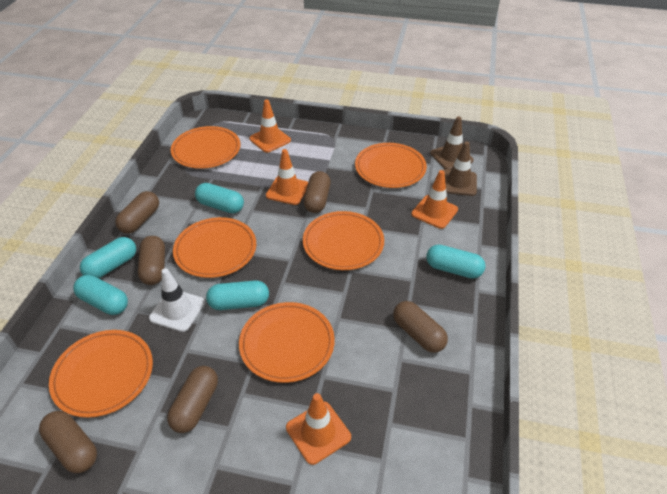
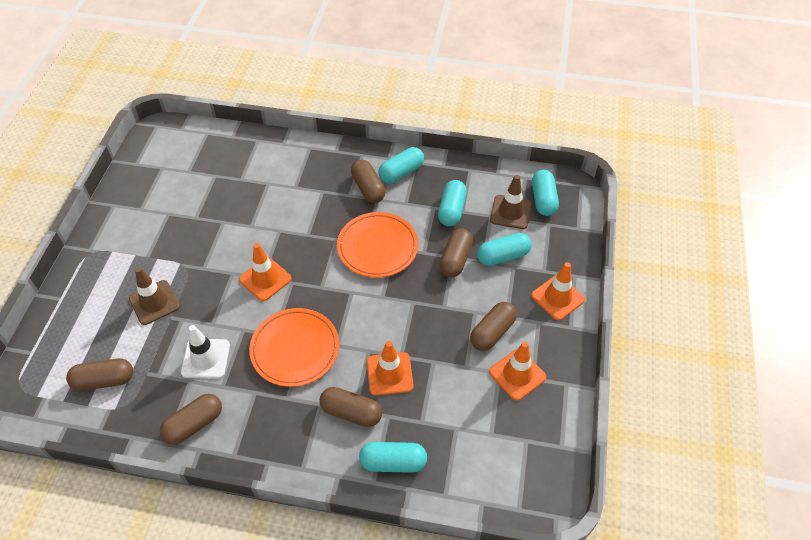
orange plate: 6 -> 2

